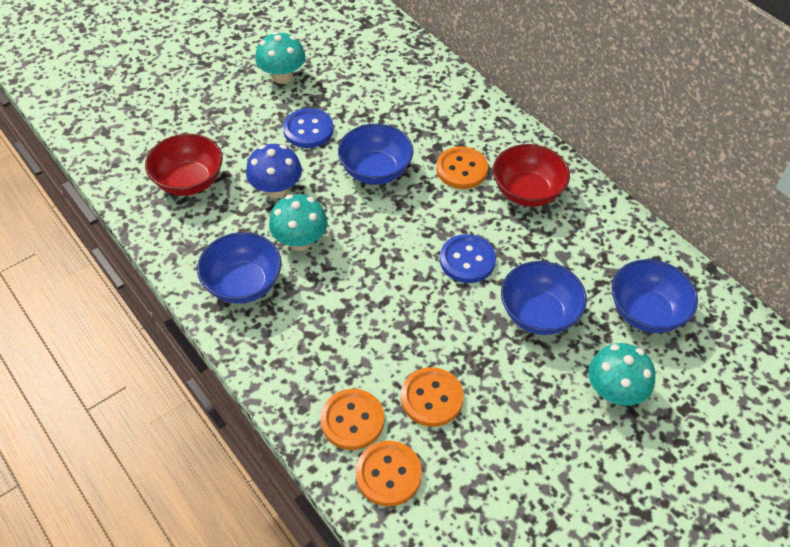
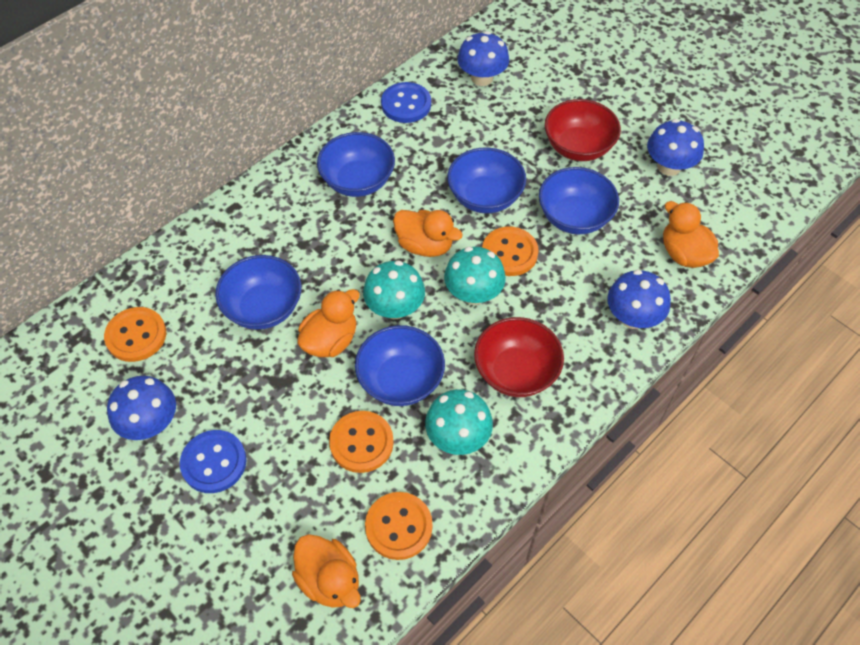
blue bowl: 4 -> 5
blue mushroom: 1 -> 4
orange duck: 0 -> 4

